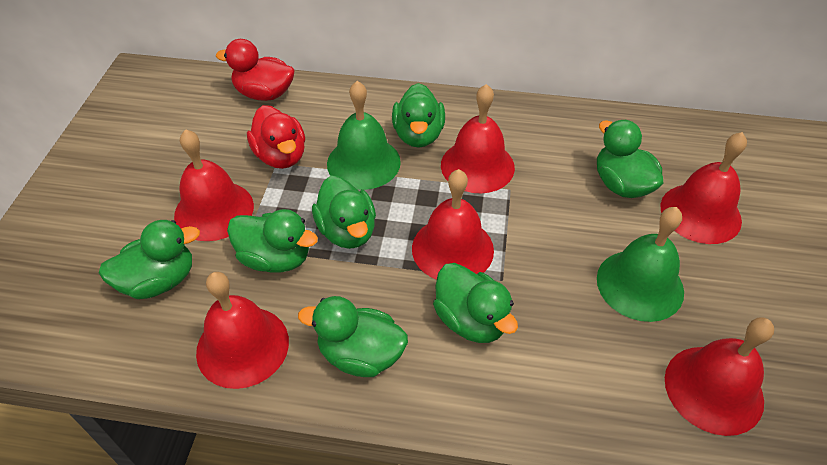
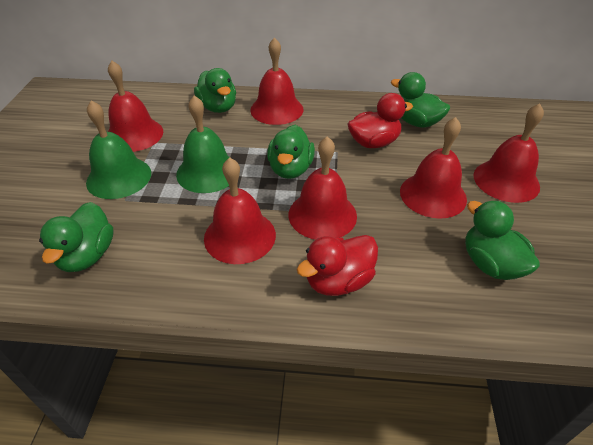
green duck: 7 -> 5

